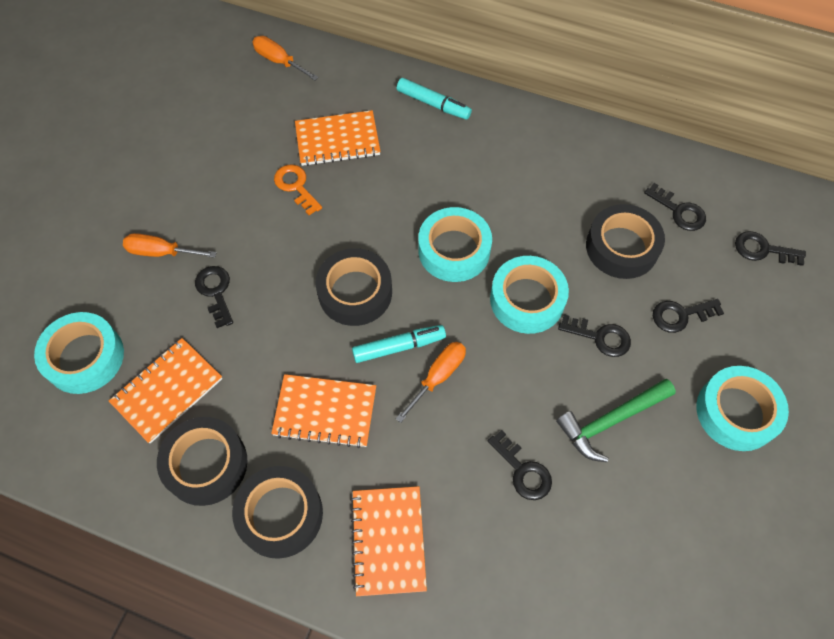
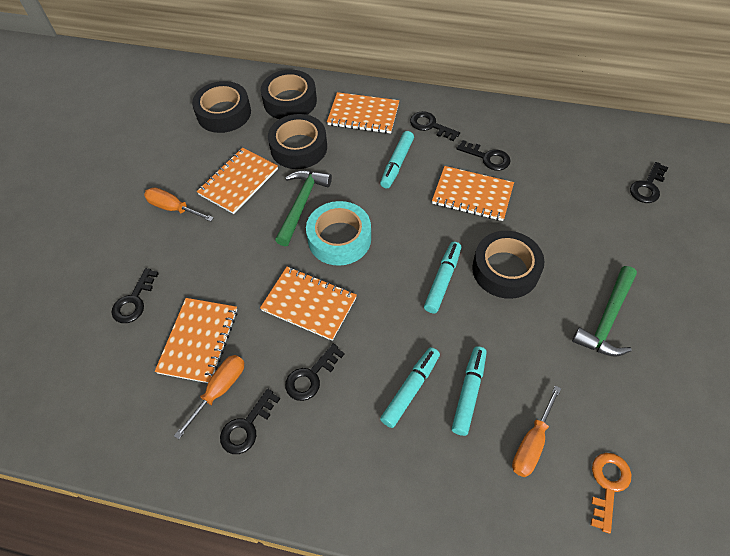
green hammer: 1 -> 2
orange notebook: 4 -> 5
turquoise marker: 2 -> 4
turquoise tape: 4 -> 1

